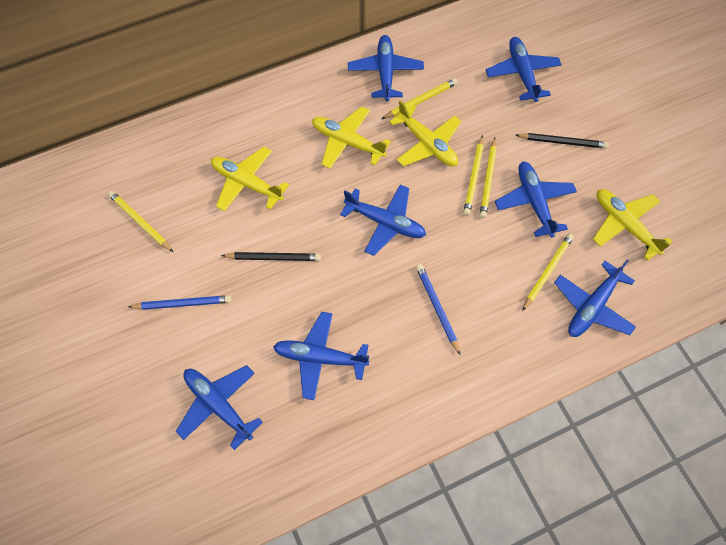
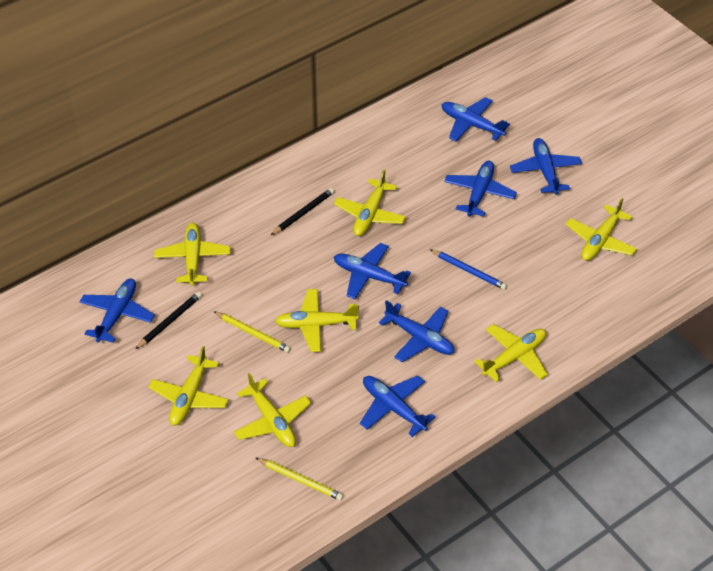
blue pencil: 2 -> 1
yellow pencil: 5 -> 2
yellow plane: 4 -> 7

